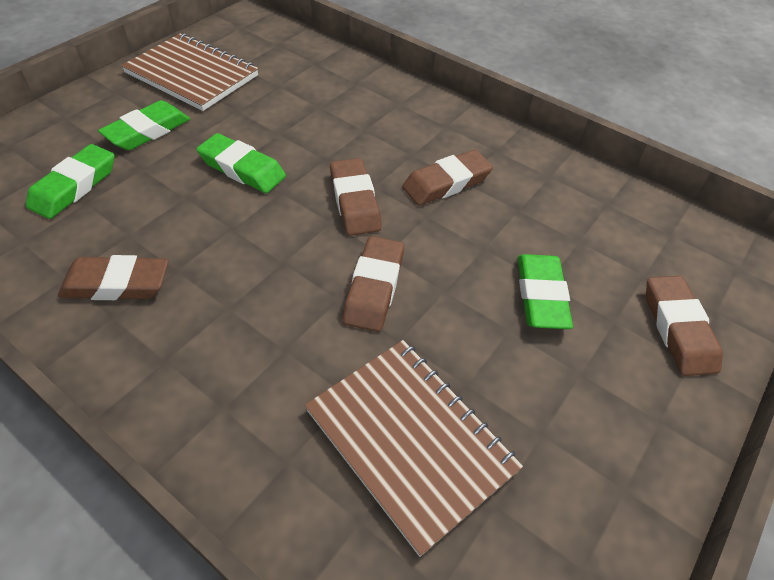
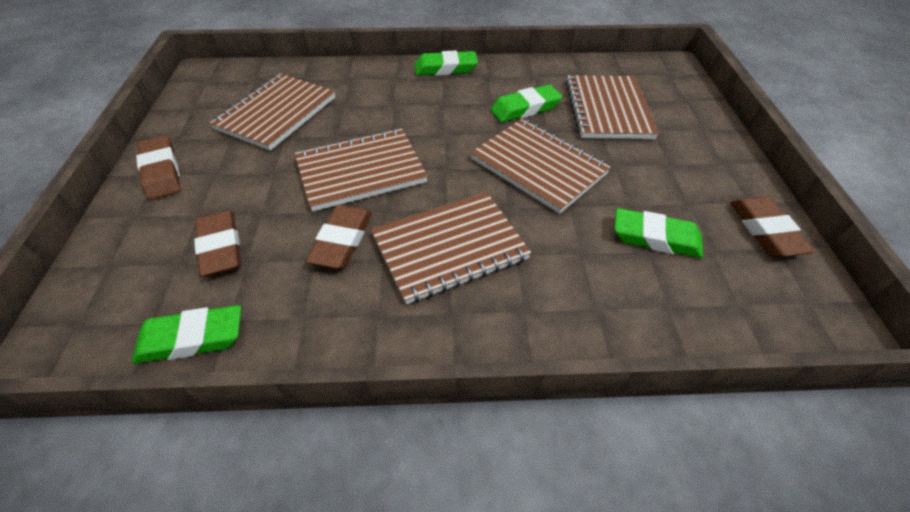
brown eraser: 5 -> 4
brown notebook: 2 -> 5

